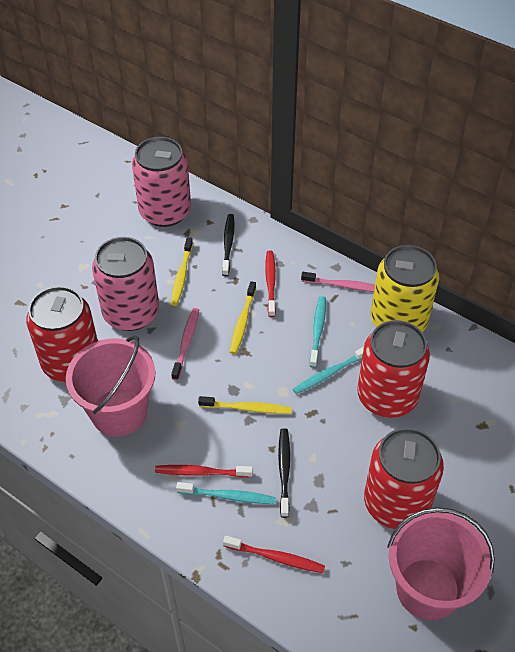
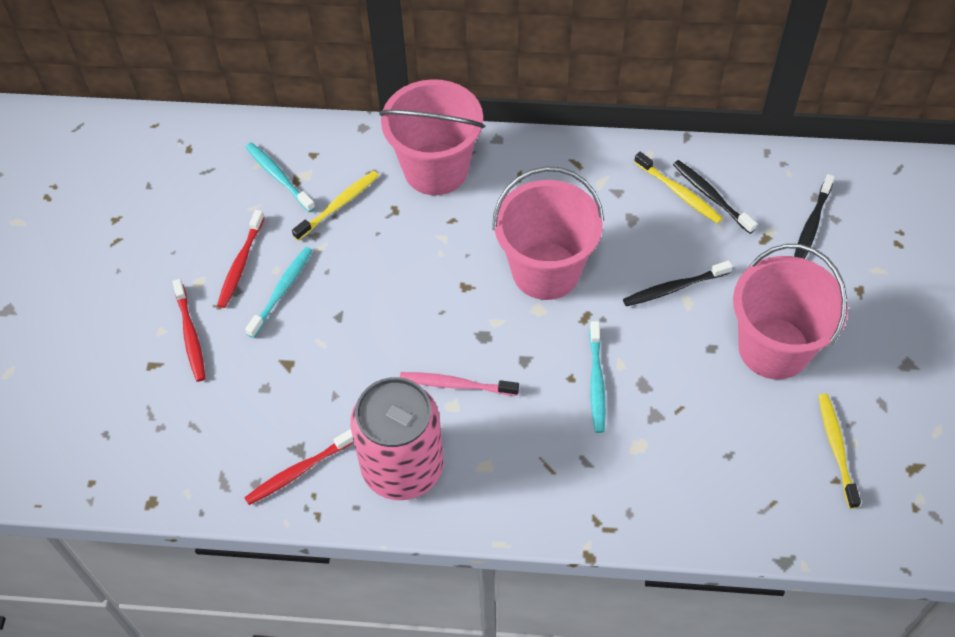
black toothbrush: 2 -> 3
pink bucket: 2 -> 3
pink can: 2 -> 1
pink toothbrush: 2 -> 1
red can: 3 -> 0
yellow can: 1 -> 0

